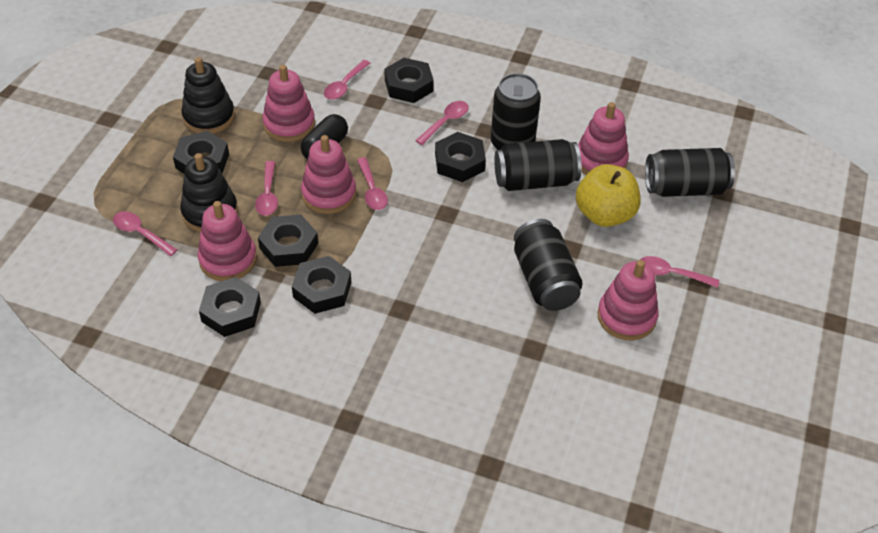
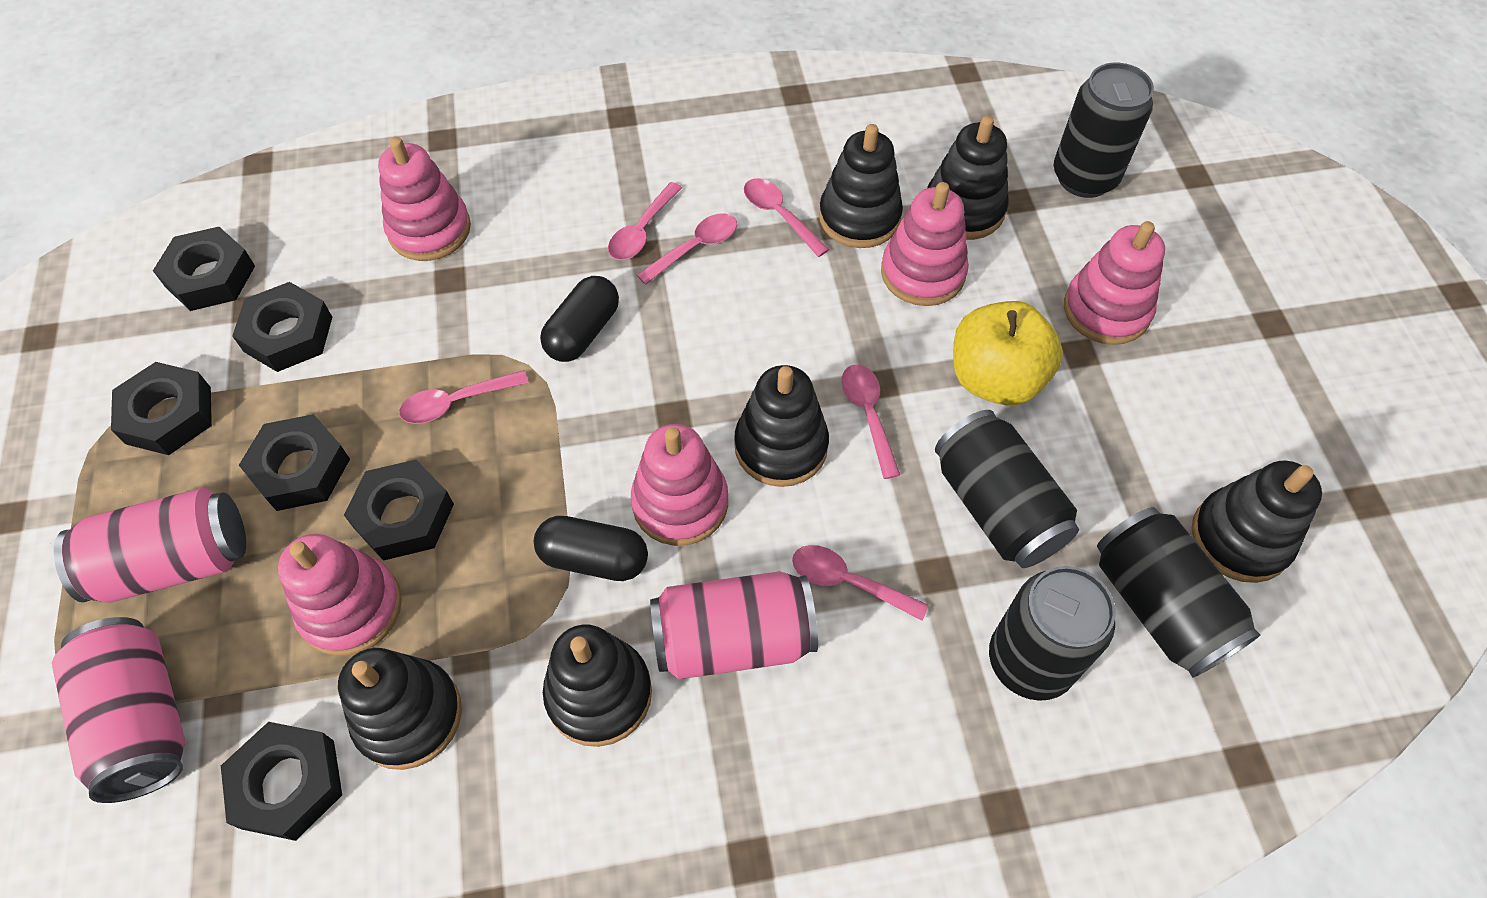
black capsule: 1 -> 2
black stacking toy: 2 -> 6
pink can: 0 -> 3

